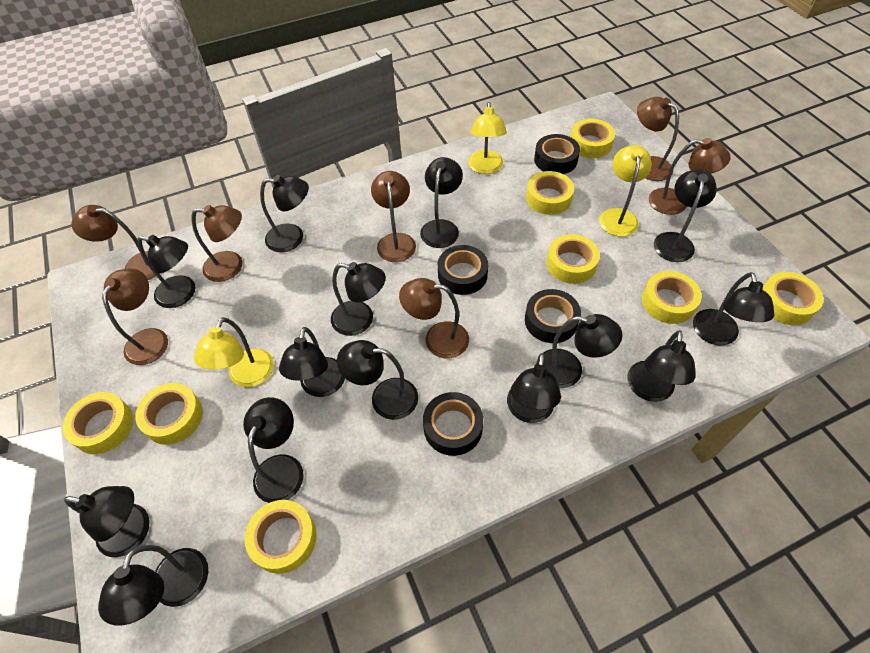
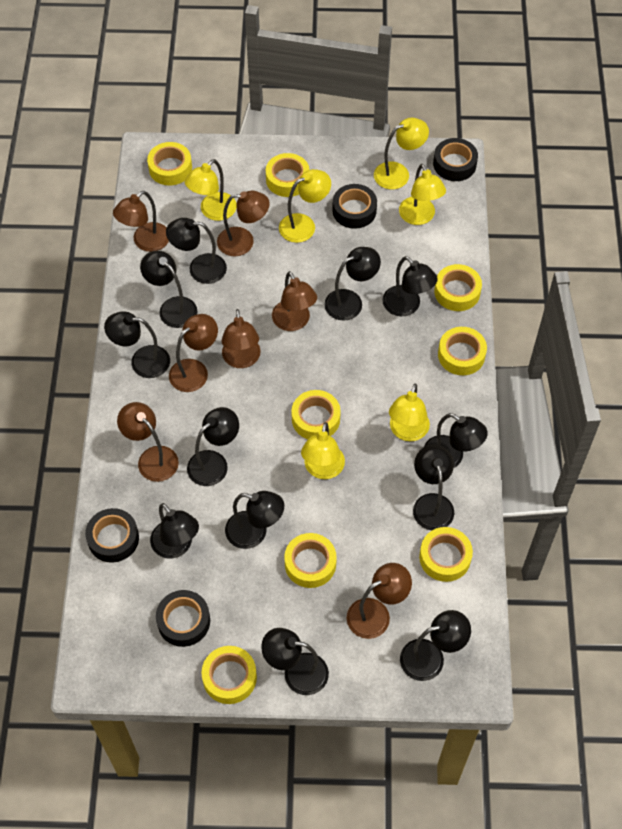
black lamp: 14 -> 12
yellow lamp: 3 -> 6

